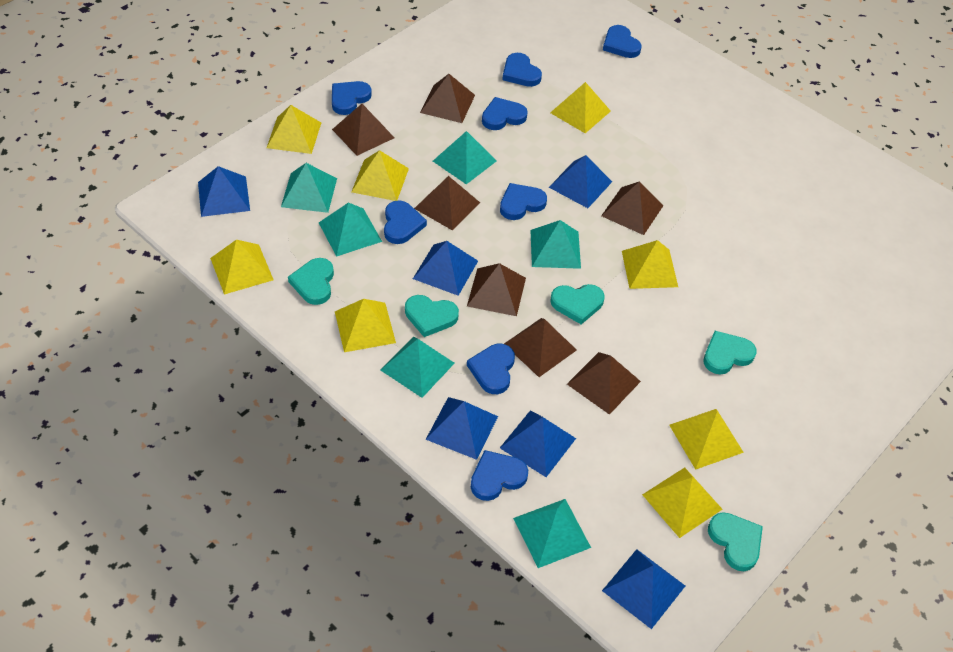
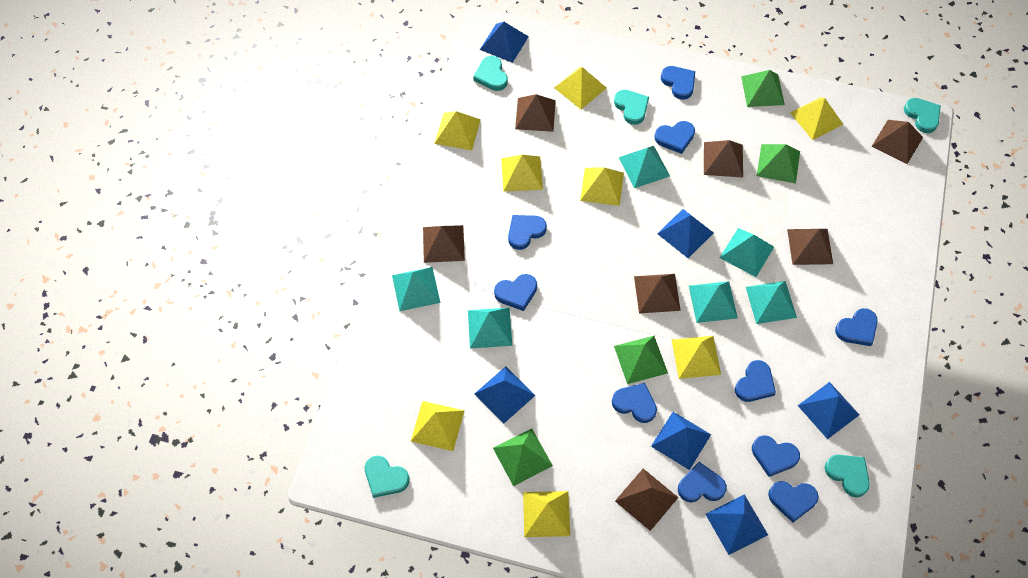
blue heart: 8 -> 10
green pyramid: 0 -> 4

